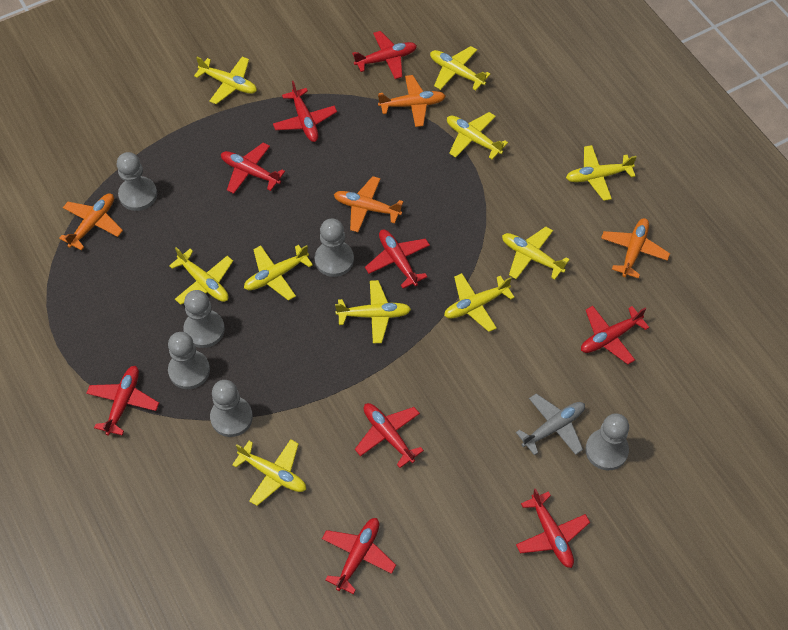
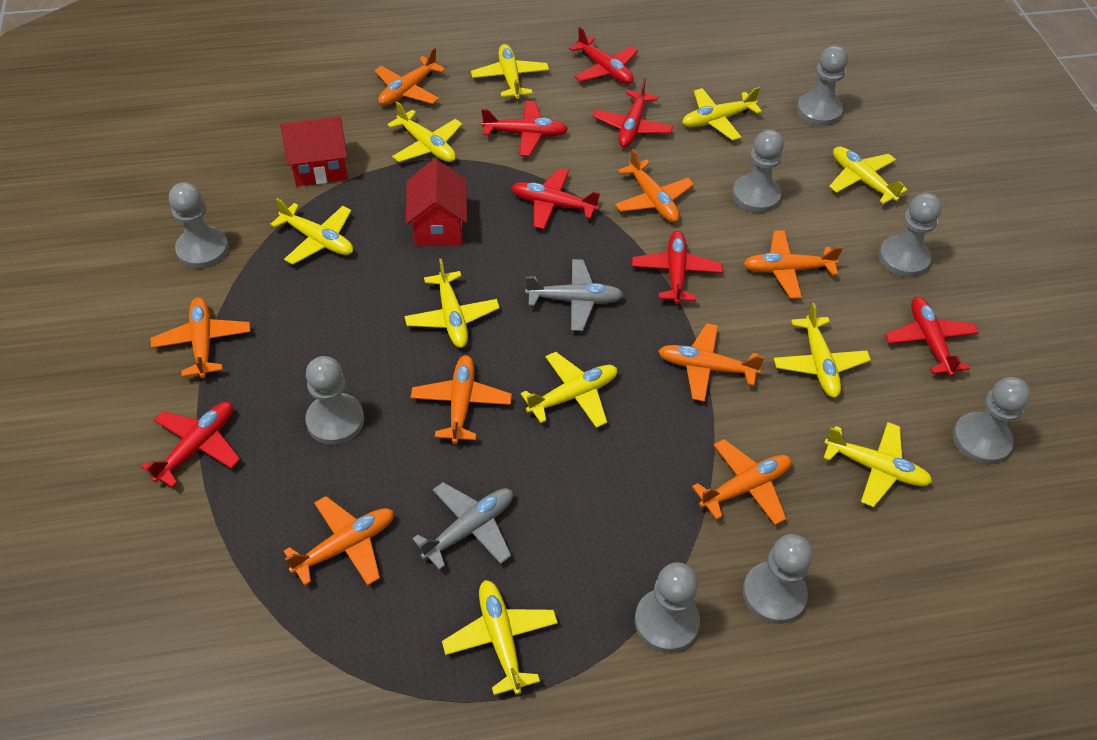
grey pawn: 6 -> 8
grey plane: 1 -> 2
orange plane: 4 -> 8
red house: 0 -> 2
red plane: 9 -> 7

